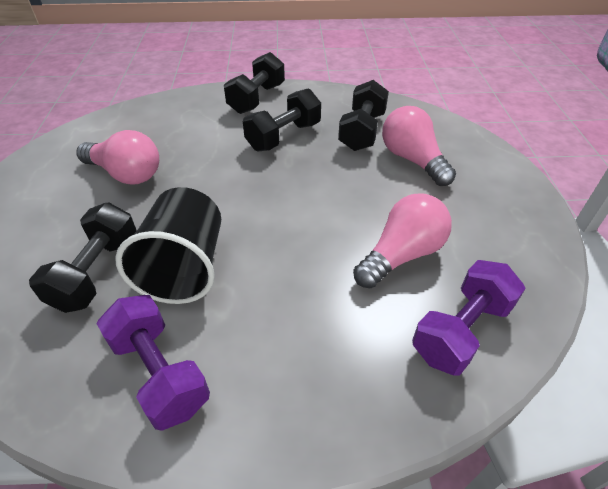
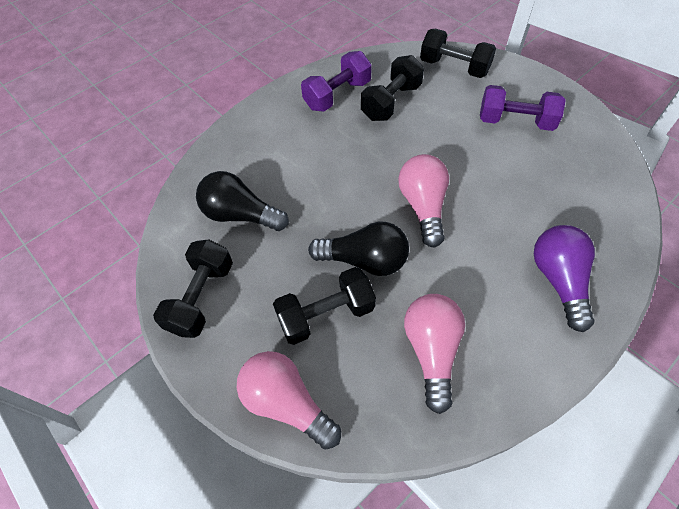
black cup: 1 -> 0
black light bulb: 0 -> 2
purple light bulb: 0 -> 1

